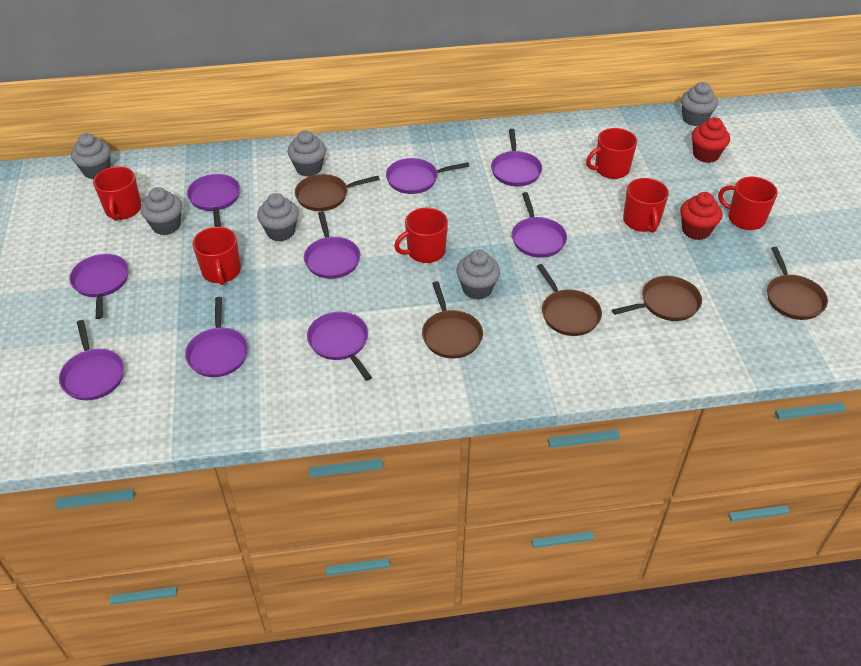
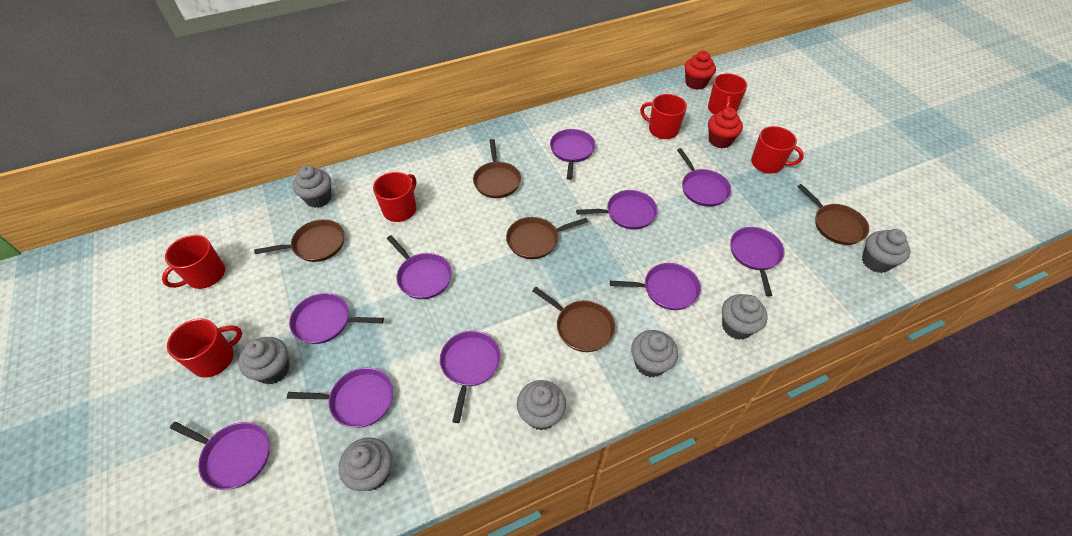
grey cupcake: 6 -> 7
purple pan: 9 -> 10

